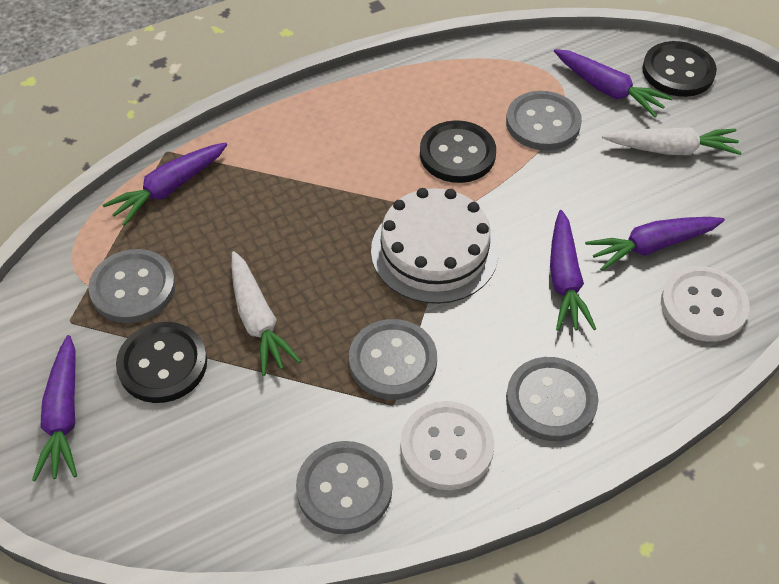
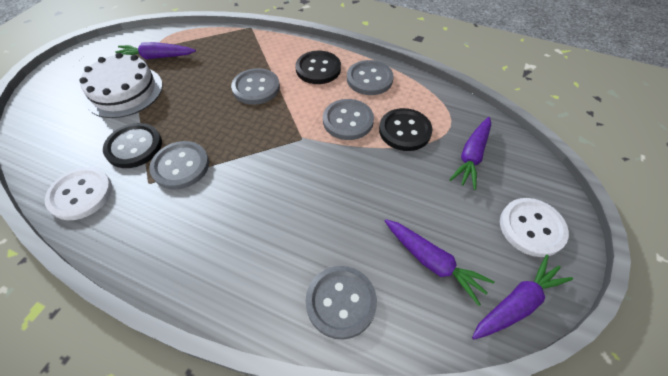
purple carrot: 5 -> 4
white carrot: 2 -> 0

